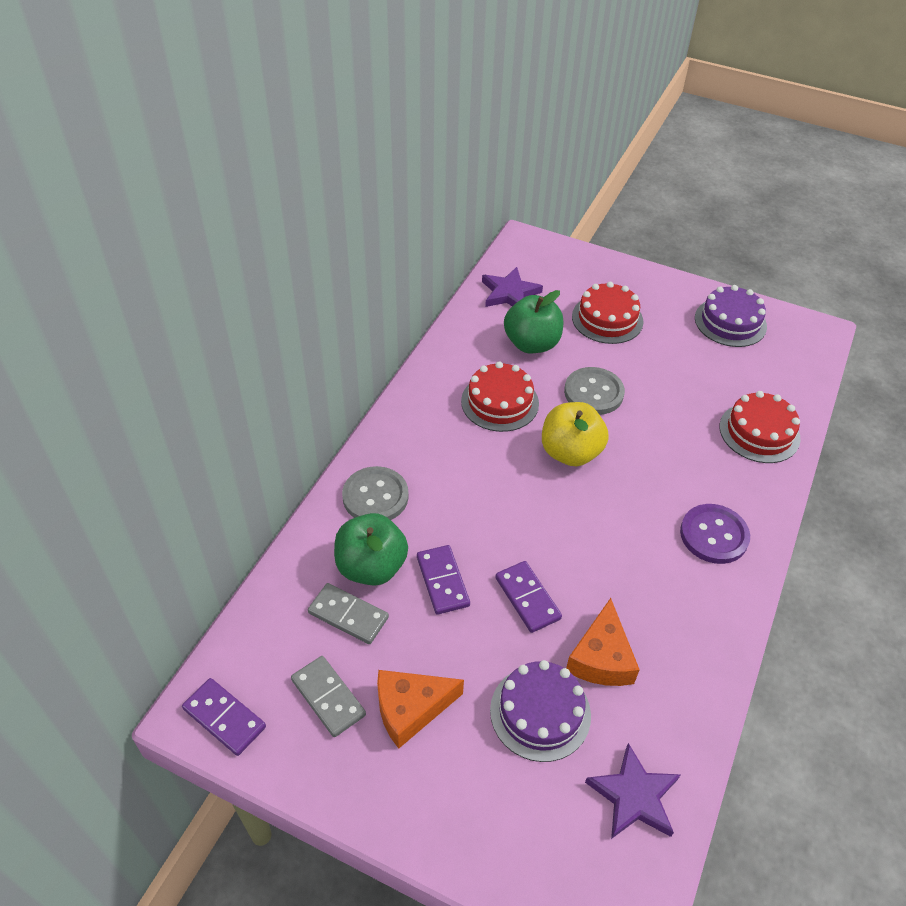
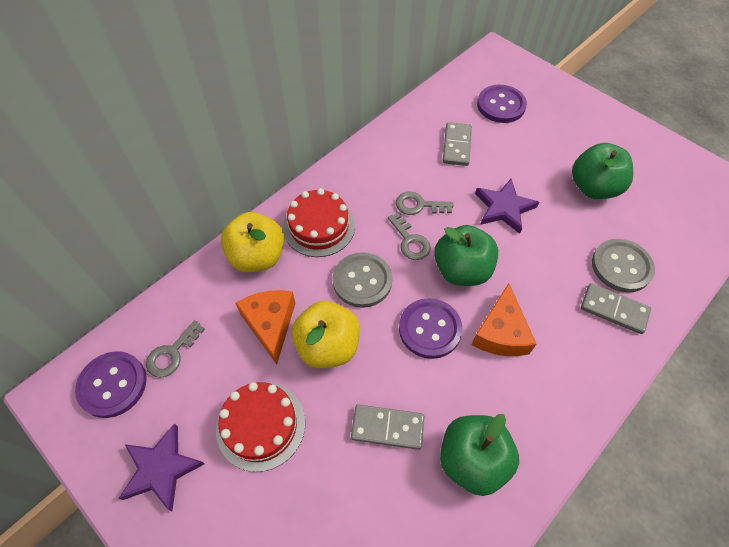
green apple: 2 -> 3
grey domino: 2 -> 3
grey key: 0 -> 3
purple button: 1 -> 3
purple cake: 2 -> 0
purple domino: 3 -> 0
red cake: 3 -> 2
yellow apple: 1 -> 2

